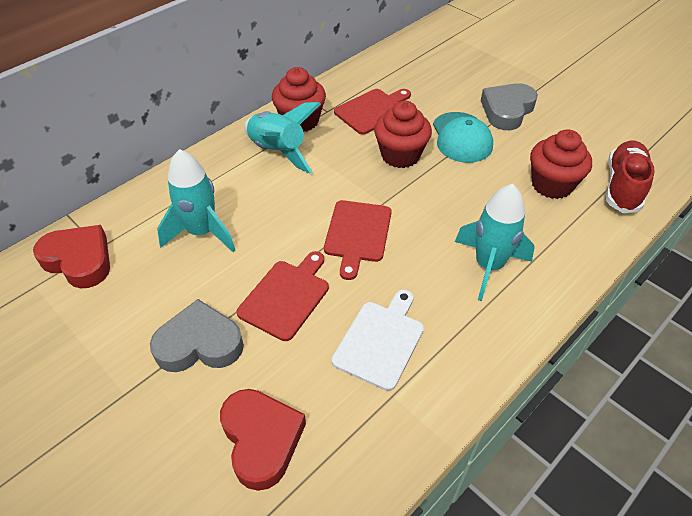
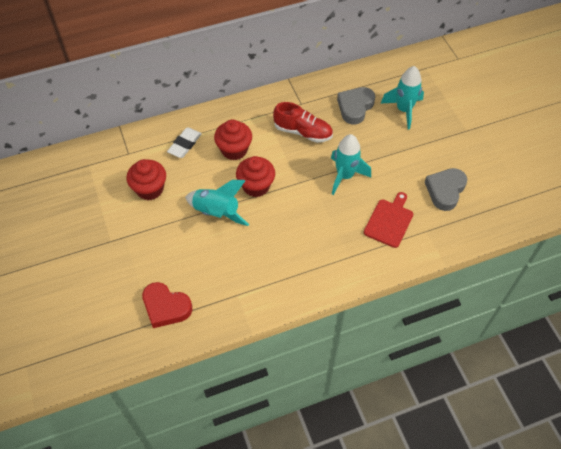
red cutting board: 3 -> 1
red heart: 2 -> 1
turquoise cap: 1 -> 0
white cutting board: 1 -> 0
white eraser: 0 -> 1

